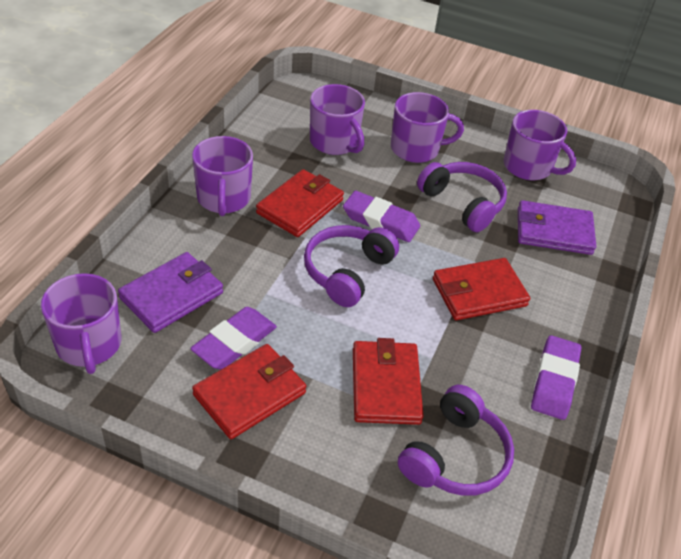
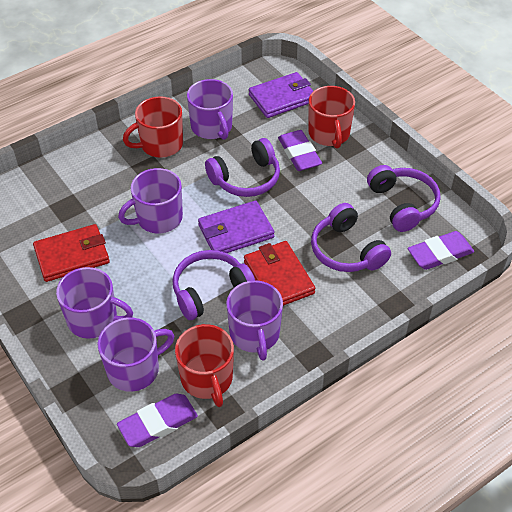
purple headphones: 3 -> 4
red mug: 0 -> 3
red wallet: 4 -> 2

